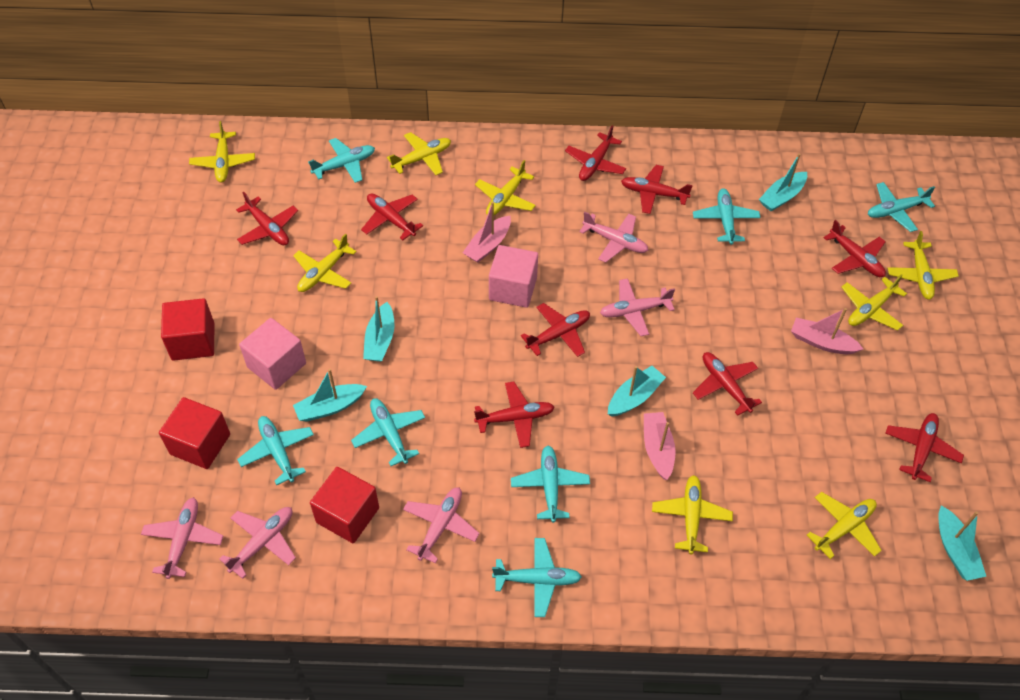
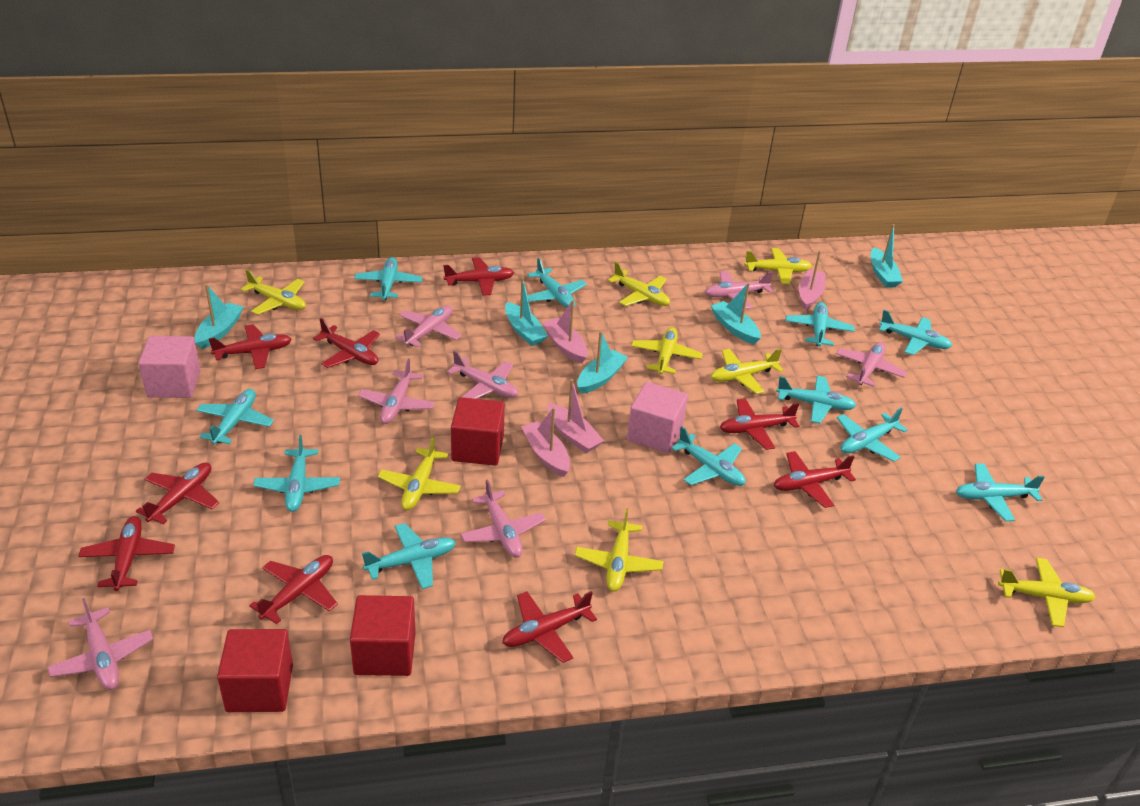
pink boat: 3 -> 4
pink plane: 5 -> 7
turquoise plane: 7 -> 11

